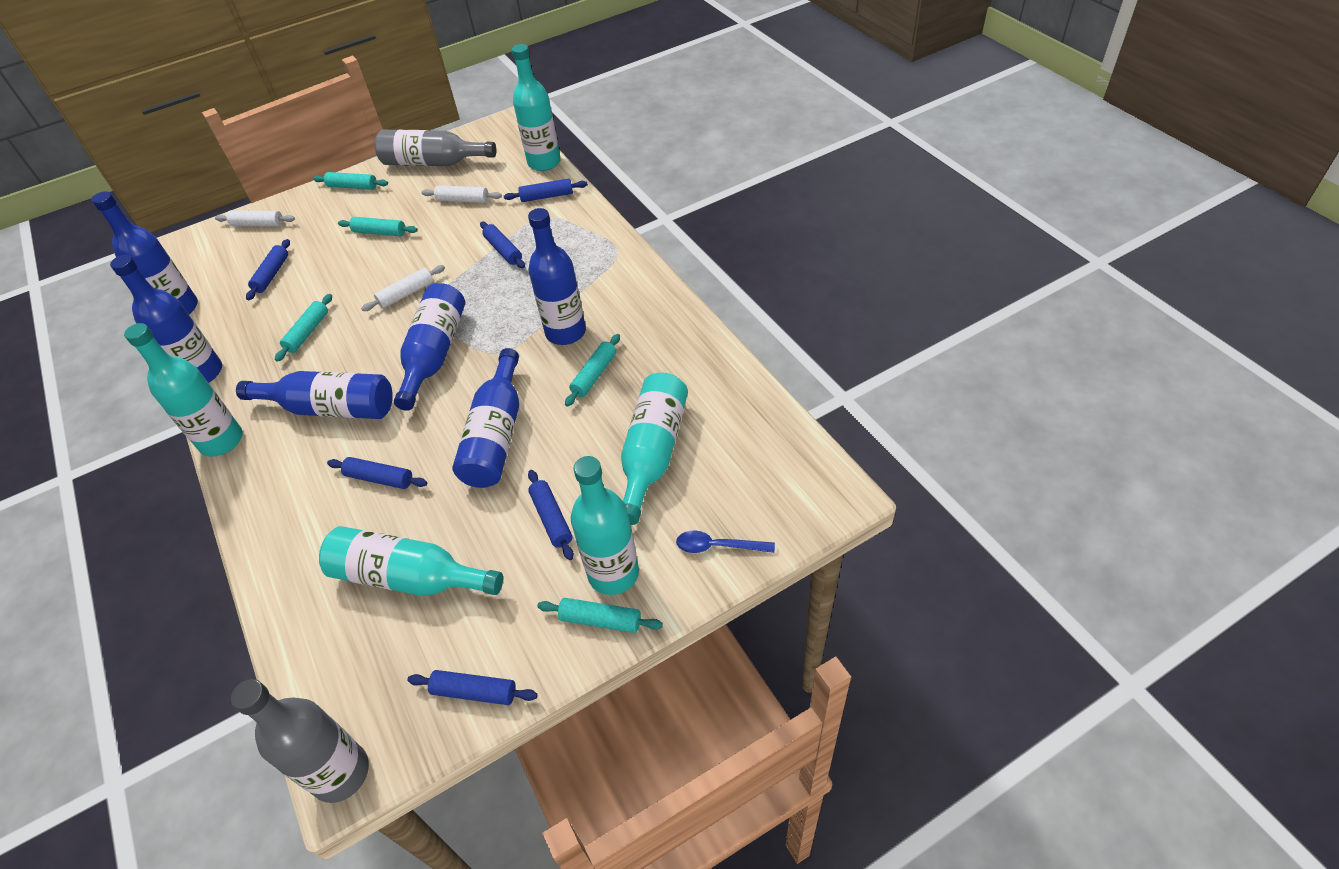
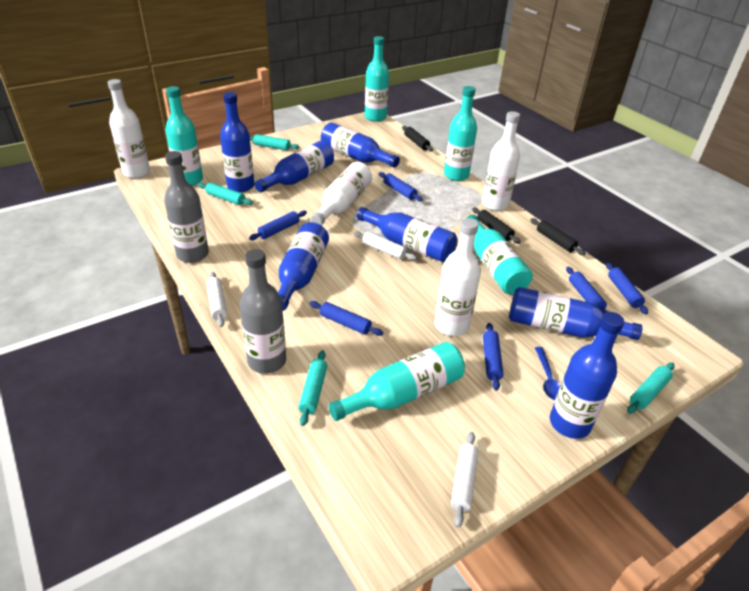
black rolling pin: 0 -> 3
blue bottle: 6 -> 7
turquoise rolling pin: 5 -> 4
white bottle: 0 -> 4

